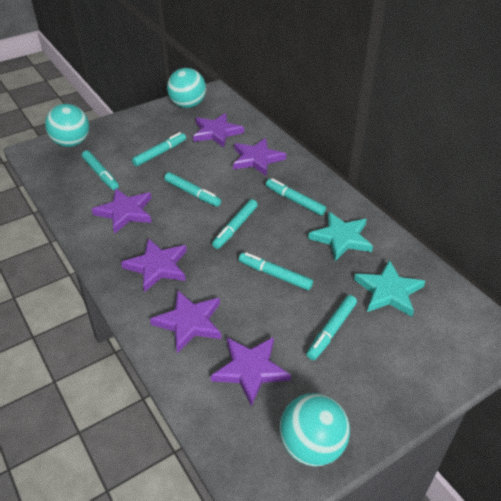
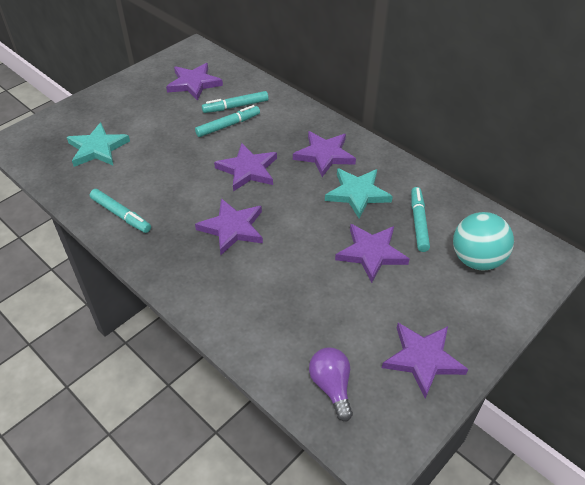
purple light bulb: 0 -> 1
turquoise ball: 3 -> 1
turquoise marker: 7 -> 4

